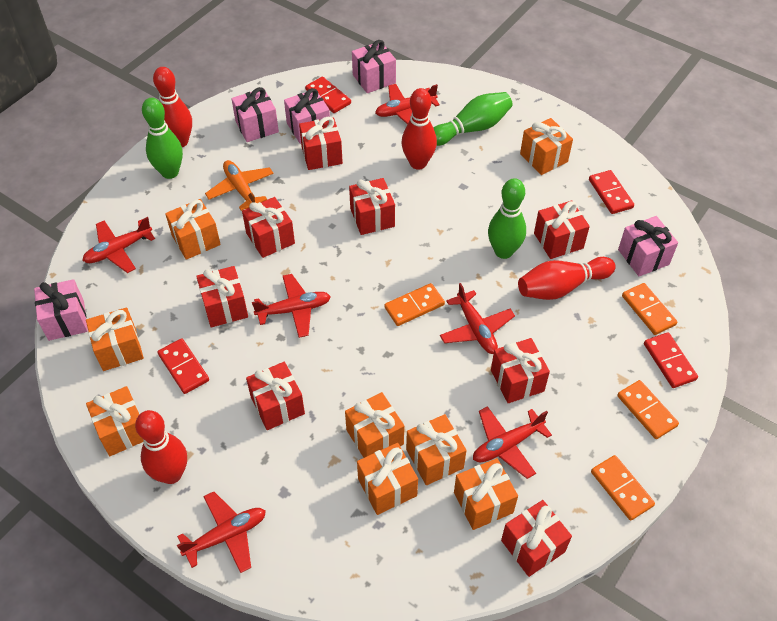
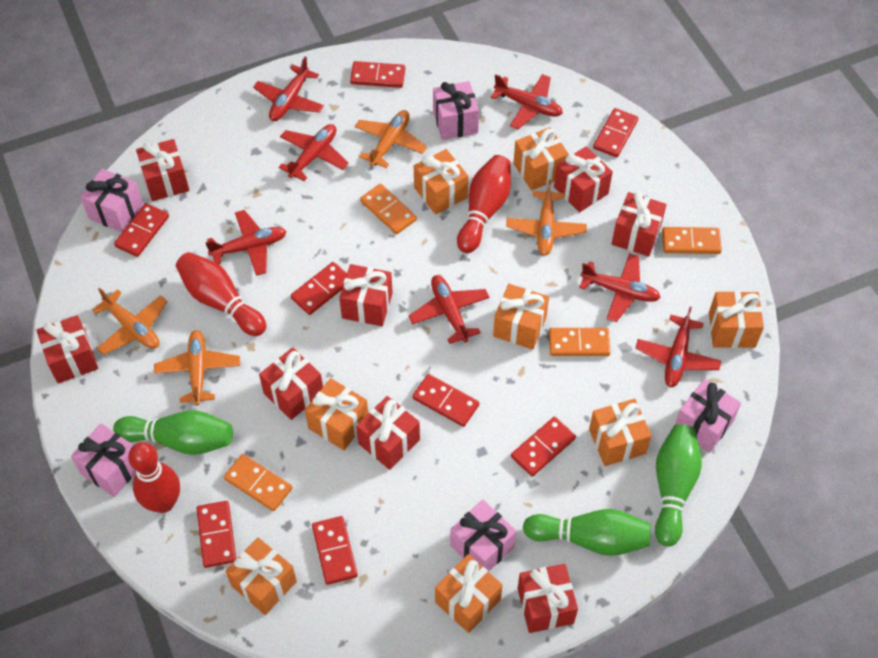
orange plane: 1 -> 4
red bowling pin: 4 -> 3
red domino: 4 -> 8
red plane: 6 -> 7

